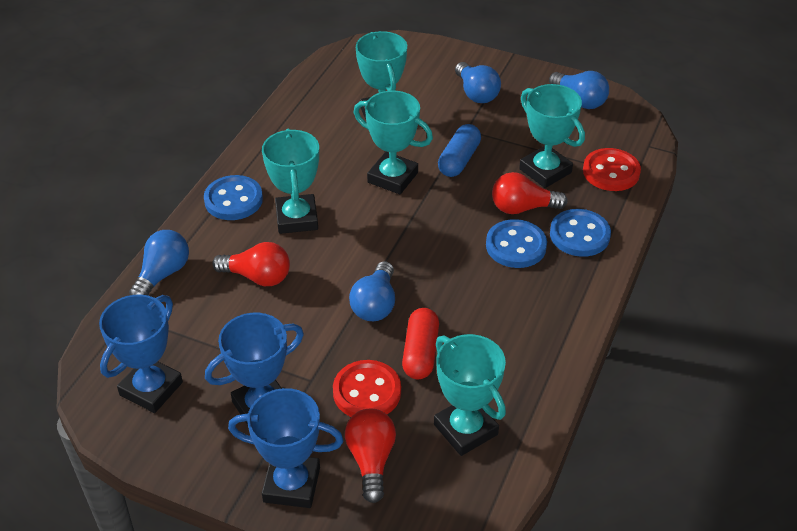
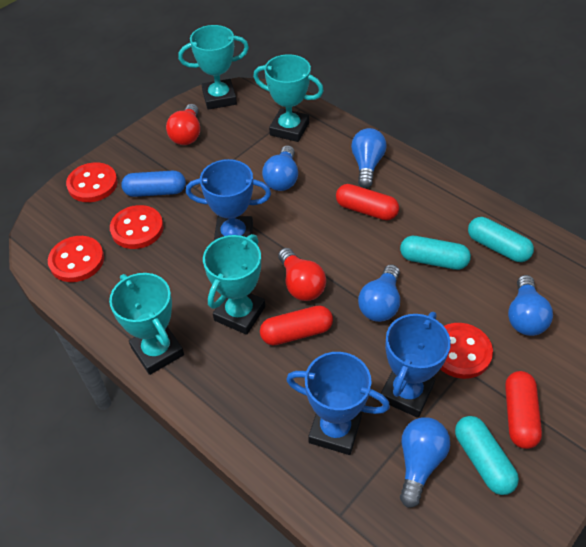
blue button: 3 -> 0
blue light bulb: 4 -> 5
red button: 2 -> 4
red capsule: 1 -> 3
red light bulb: 3 -> 2
turquoise capsule: 0 -> 3
turquoise trophy: 5 -> 4

